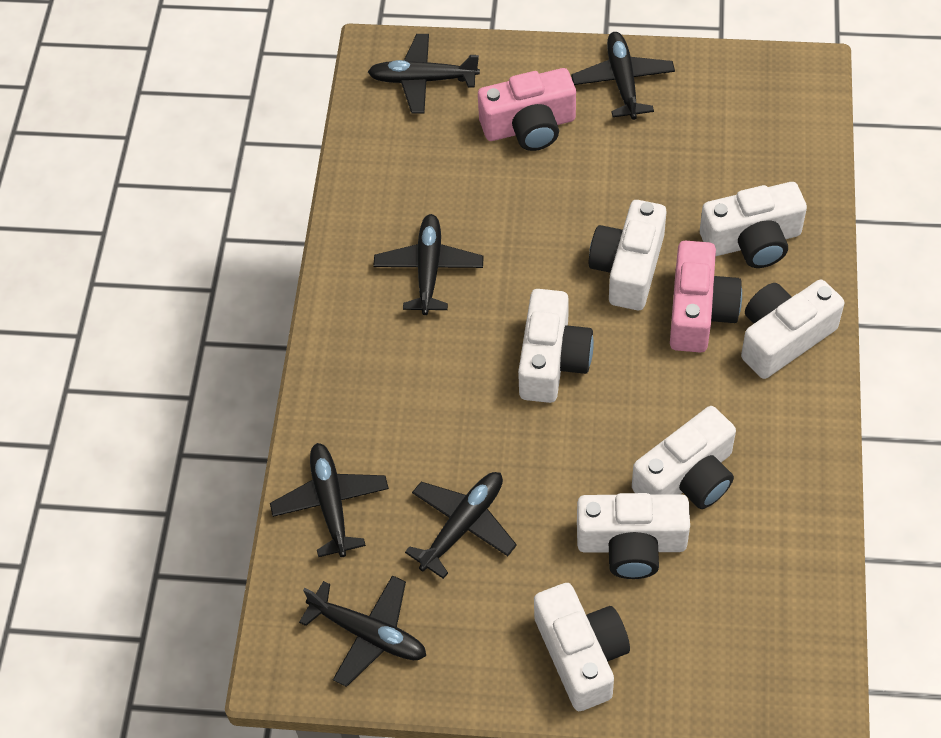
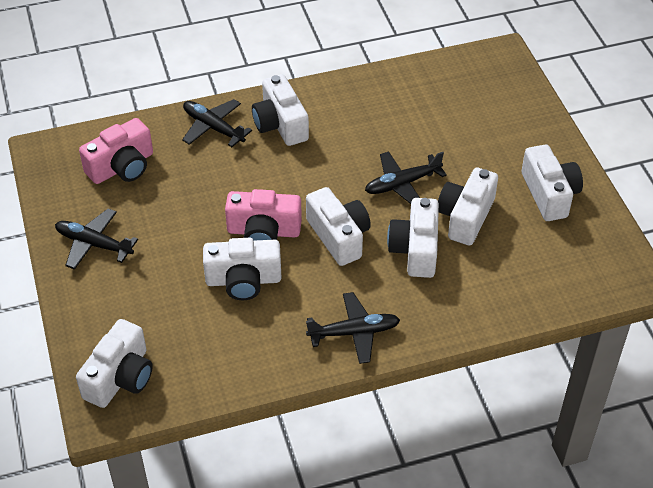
black plane: 6 -> 4

